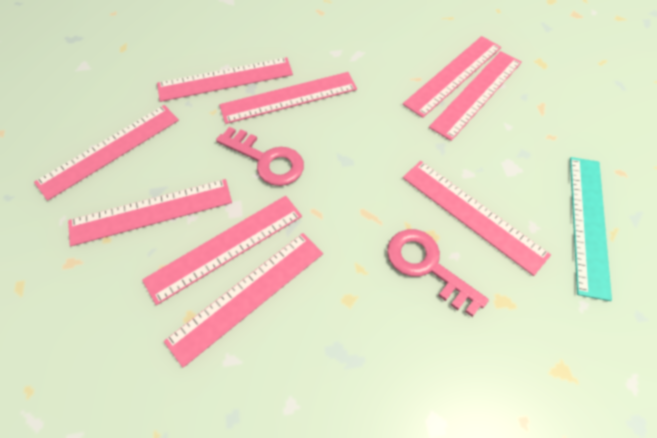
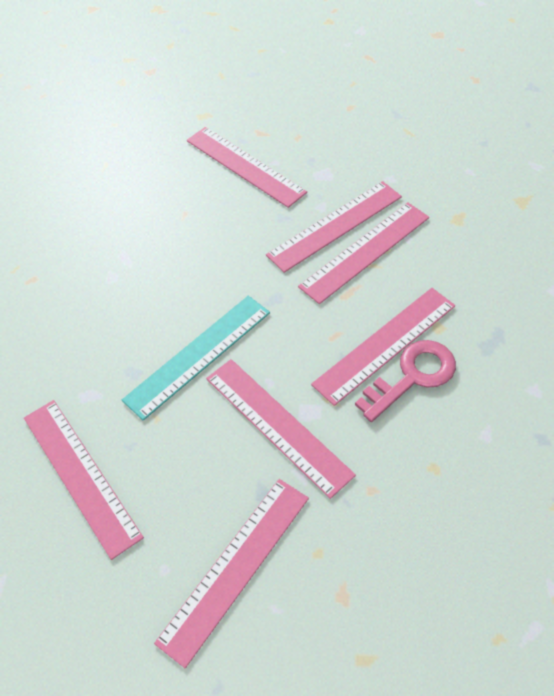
pink key: 2 -> 1
pink ruler: 9 -> 7

